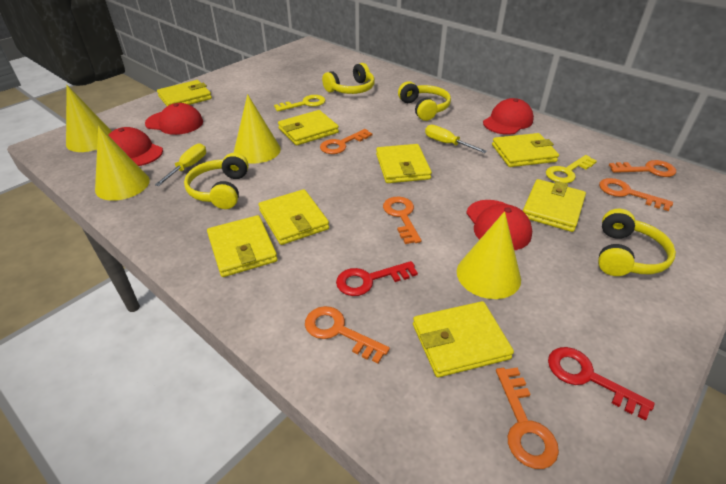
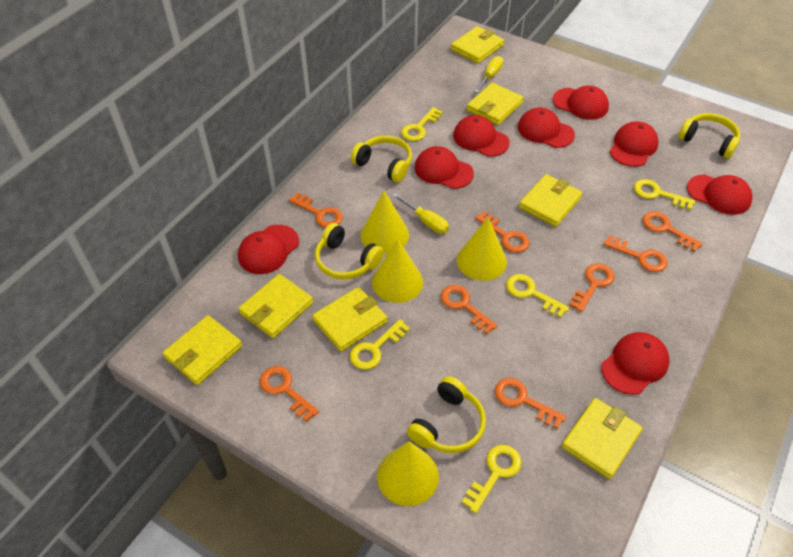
orange key: 6 -> 8
red cap: 4 -> 8
red key: 2 -> 0
yellow key: 2 -> 5
yellow wallet: 8 -> 7

